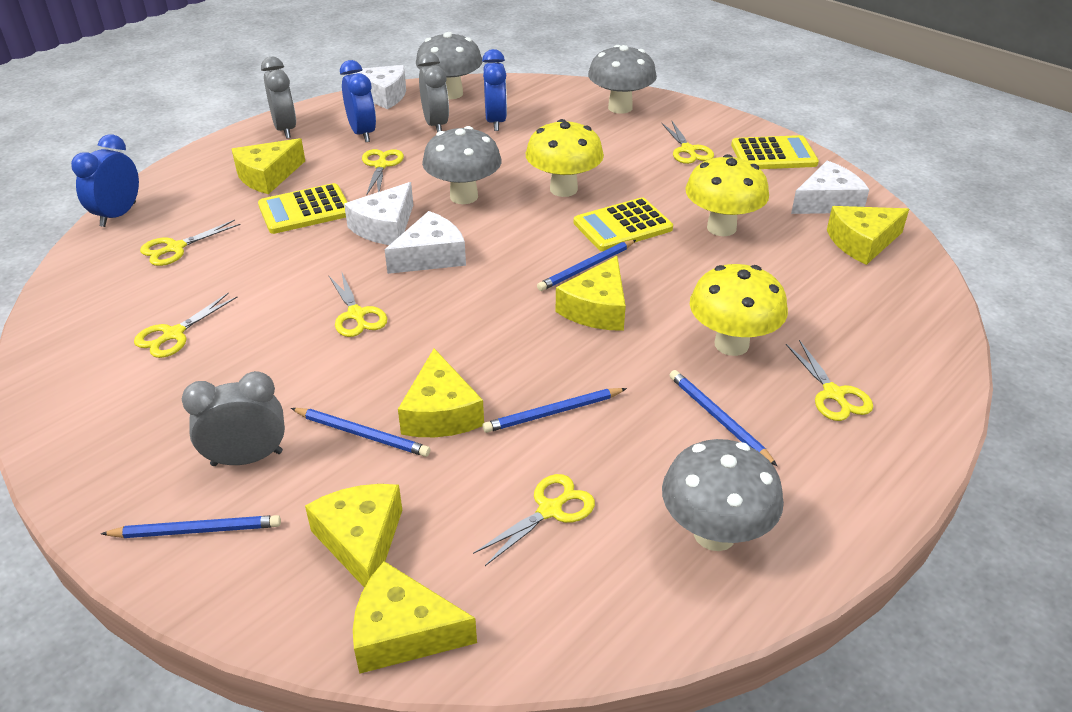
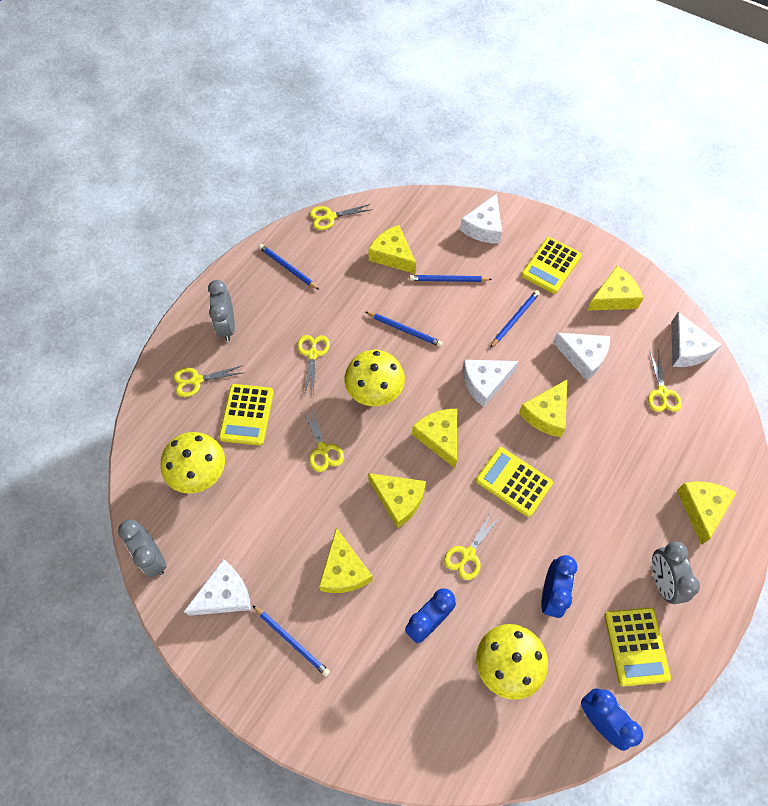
grey mushroom: 4 -> 0
white cheese: 4 -> 5
yellow calculator: 3 -> 4
yellow cheese: 6 -> 7
yellow scissors: 7 -> 6

